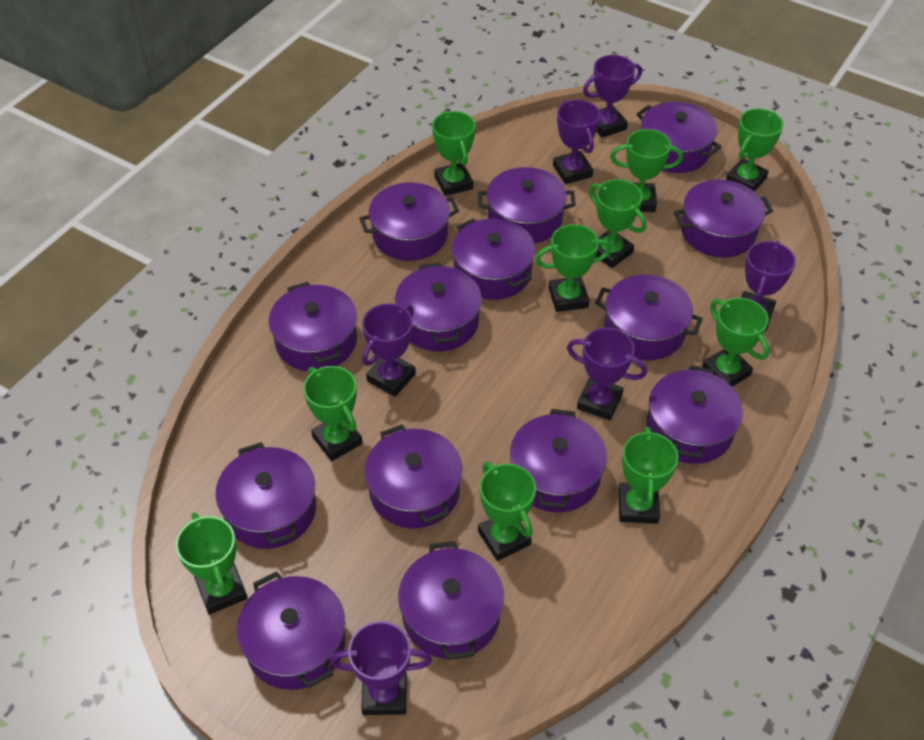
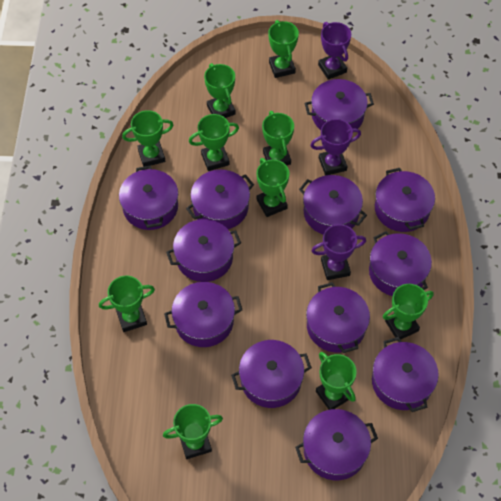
purple pot: 14 -> 12
purple trophy: 6 -> 3

